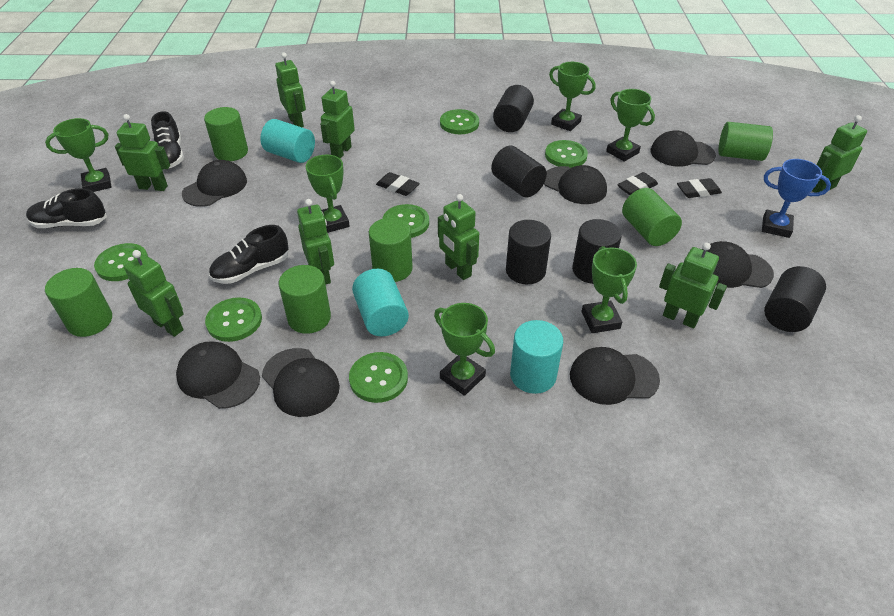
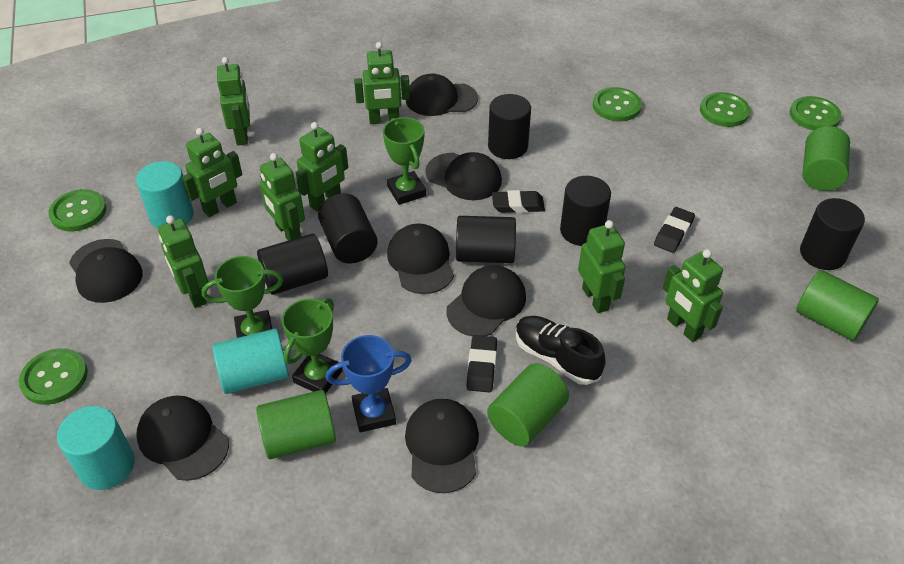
black cylinder: 5 -> 6
black shoe: 3 -> 1
green button: 6 -> 5
green cylinder: 6 -> 4
green trophy: 6 -> 3

